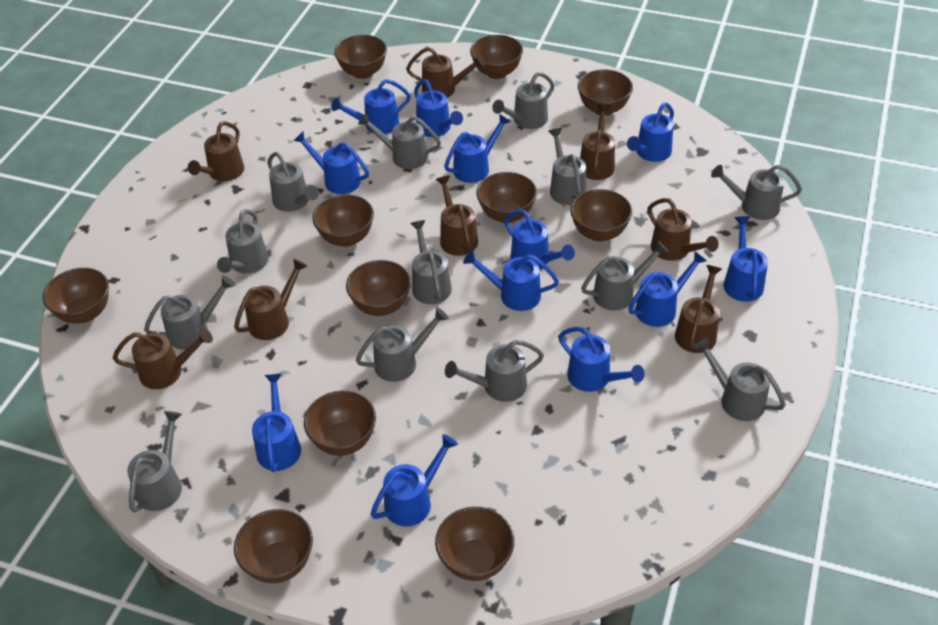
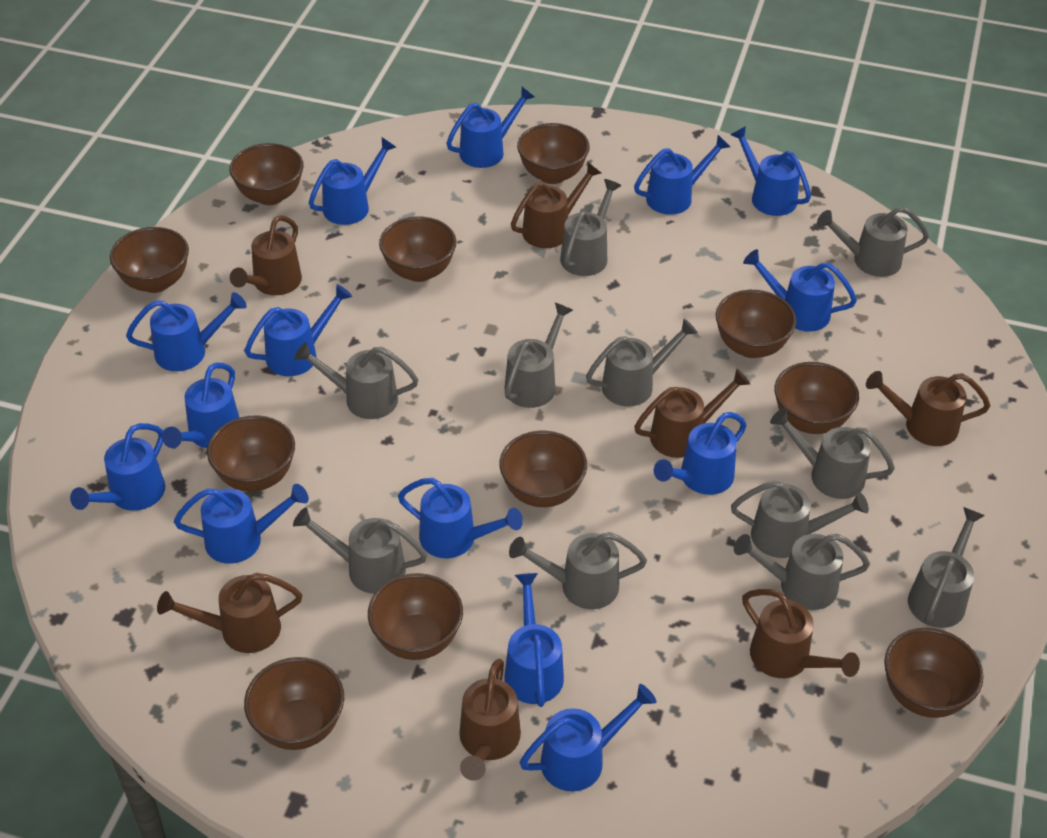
blue watering can: 12 -> 14
brown watering can: 8 -> 7
grey watering can: 13 -> 11

